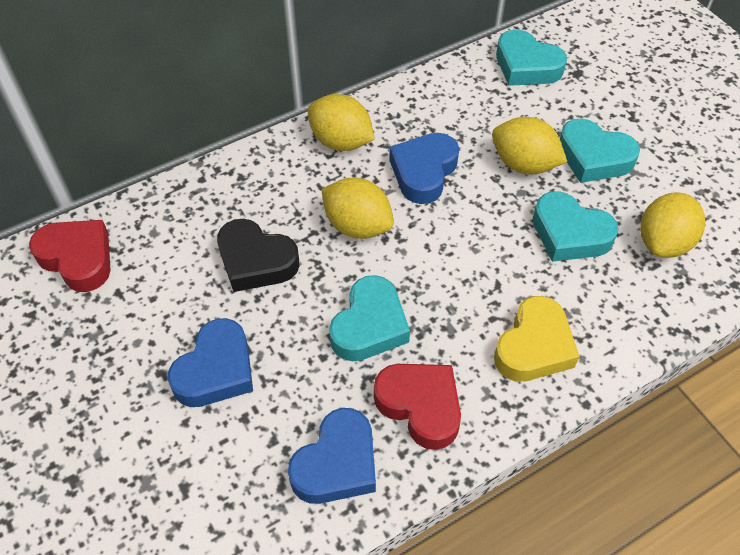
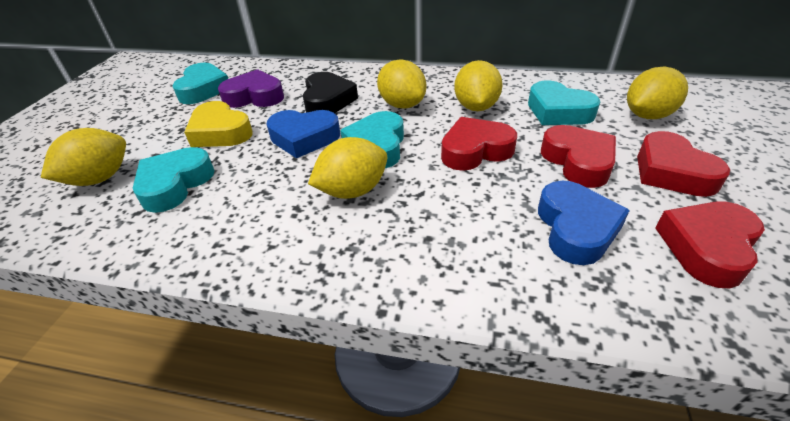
blue heart: 3 -> 2
purple heart: 0 -> 1
red heart: 2 -> 4
yellow lemon: 4 -> 5

